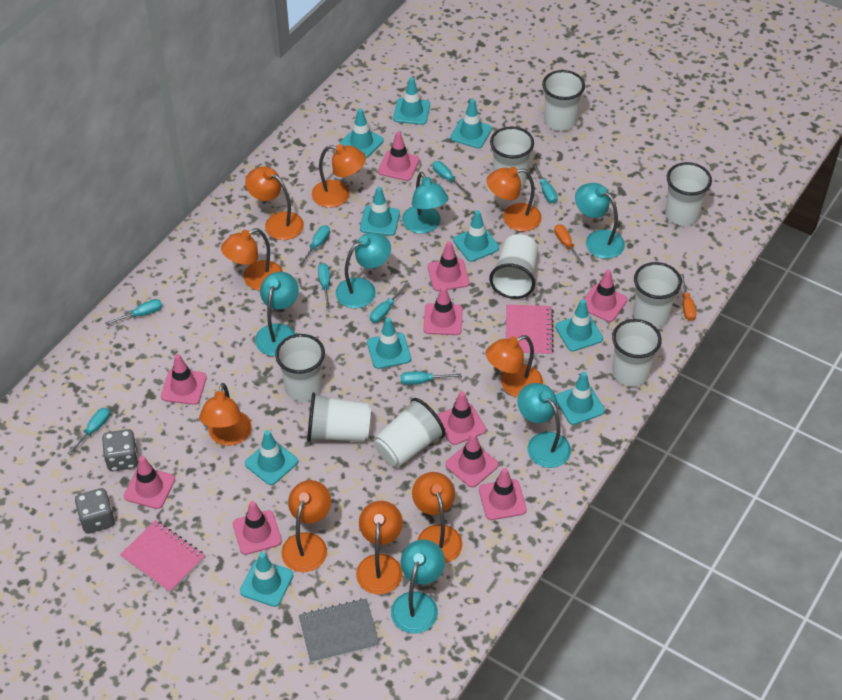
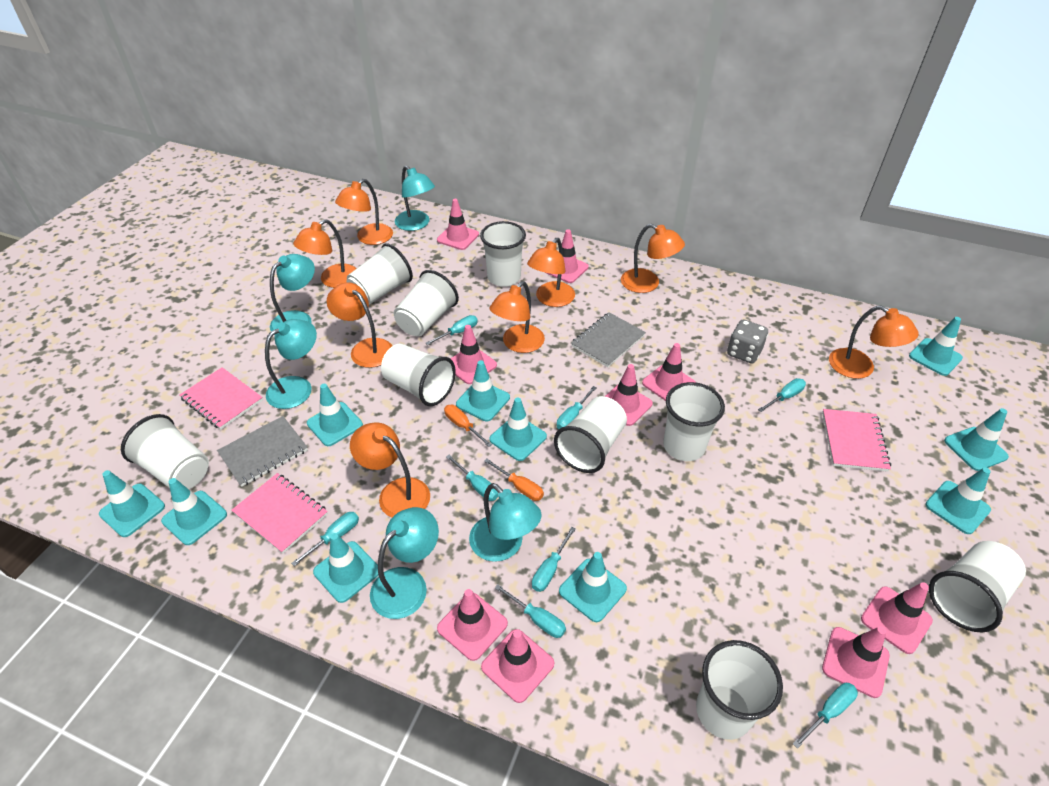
grey dice: 2 -> 1
grey notebook: 1 -> 2
orange lamp: 9 -> 8
pink notebook: 2 -> 3
pink traffic cone: 10 -> 9
turquoise lamp: 6 -> 5

